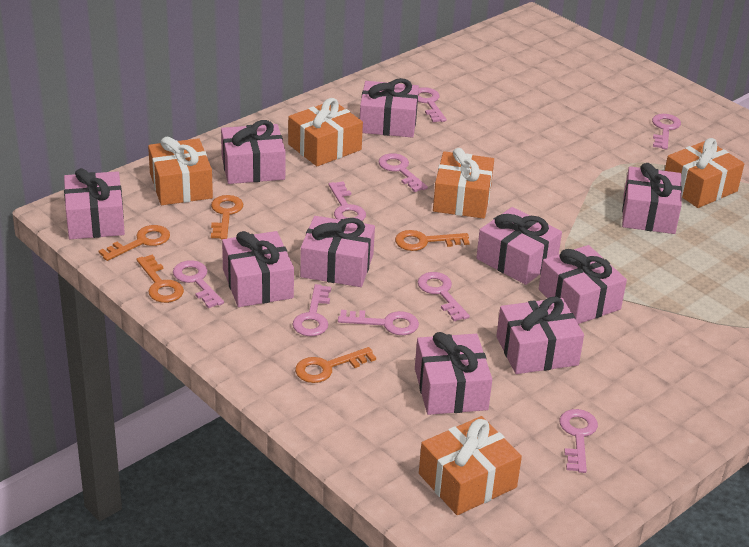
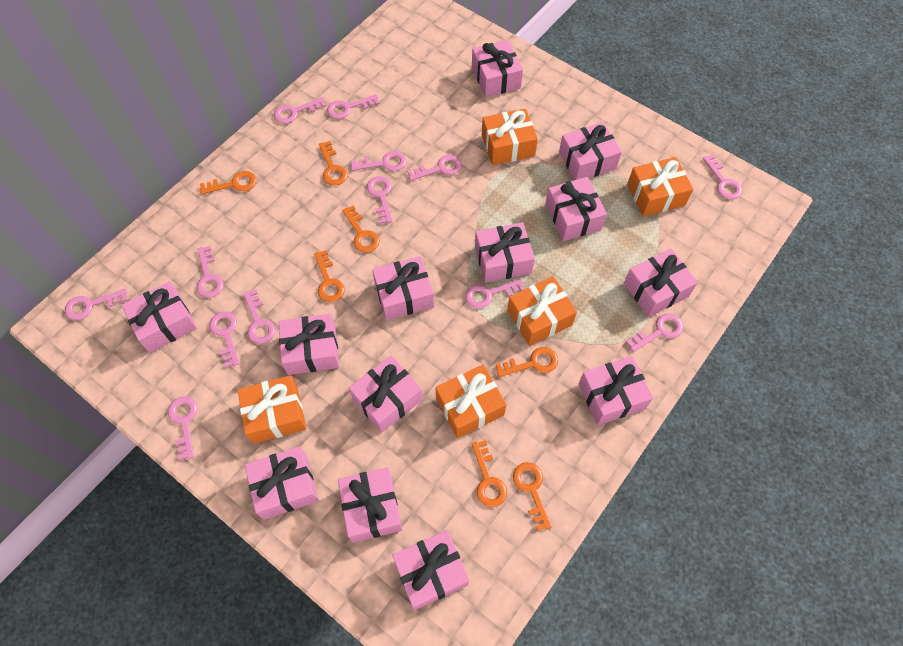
orange key: 5 -> 7
pink gift: 10 -> 13
pink key: 9 -> 13

